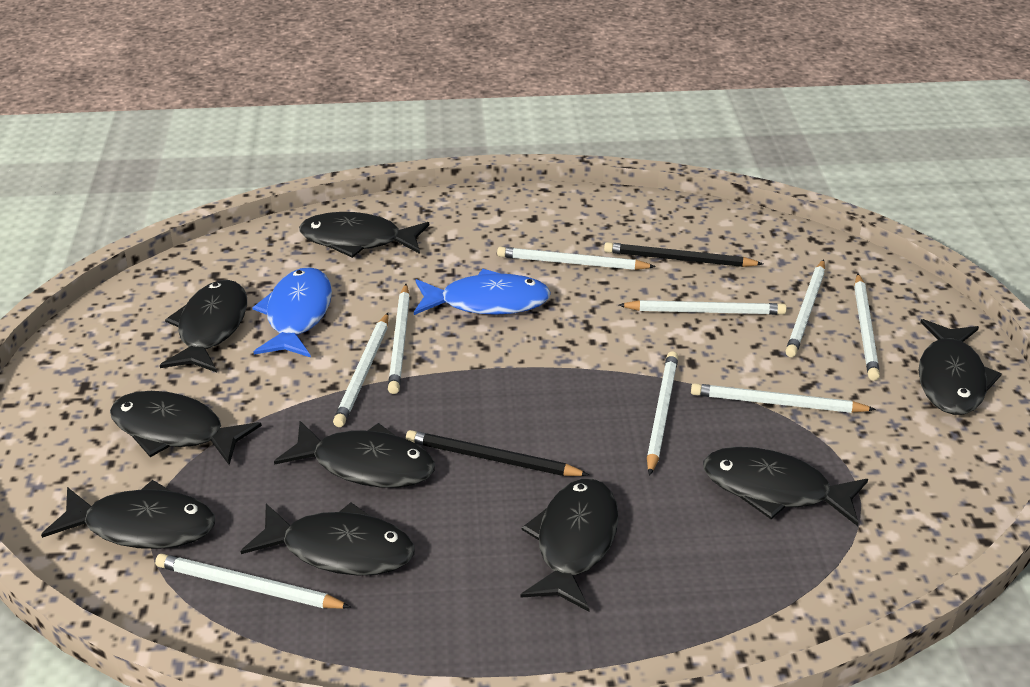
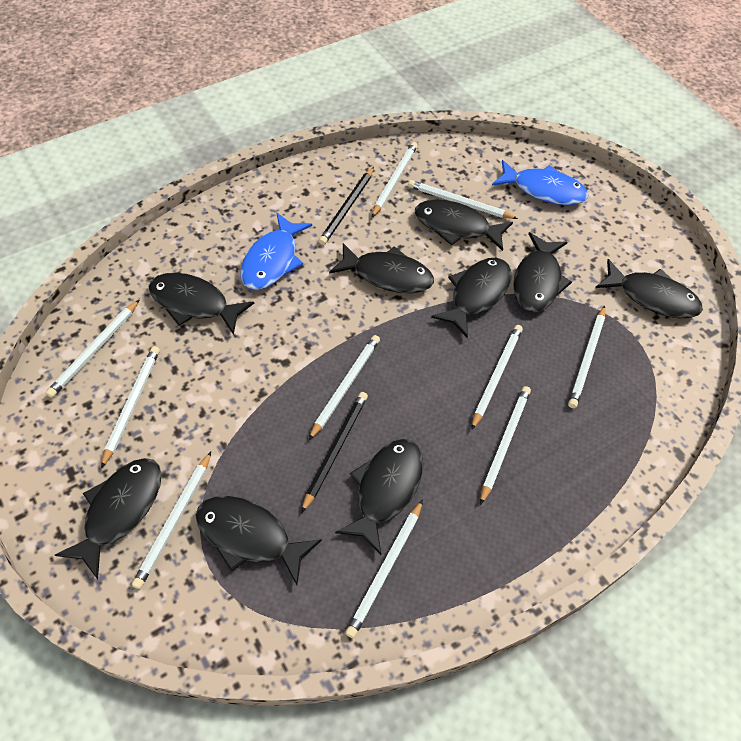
white pencil: 9 -> 10

